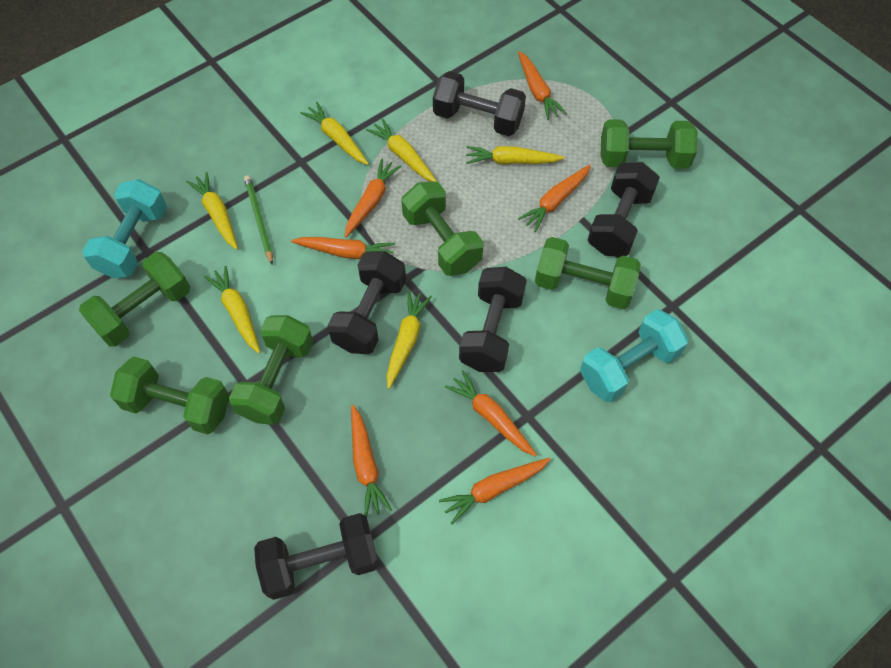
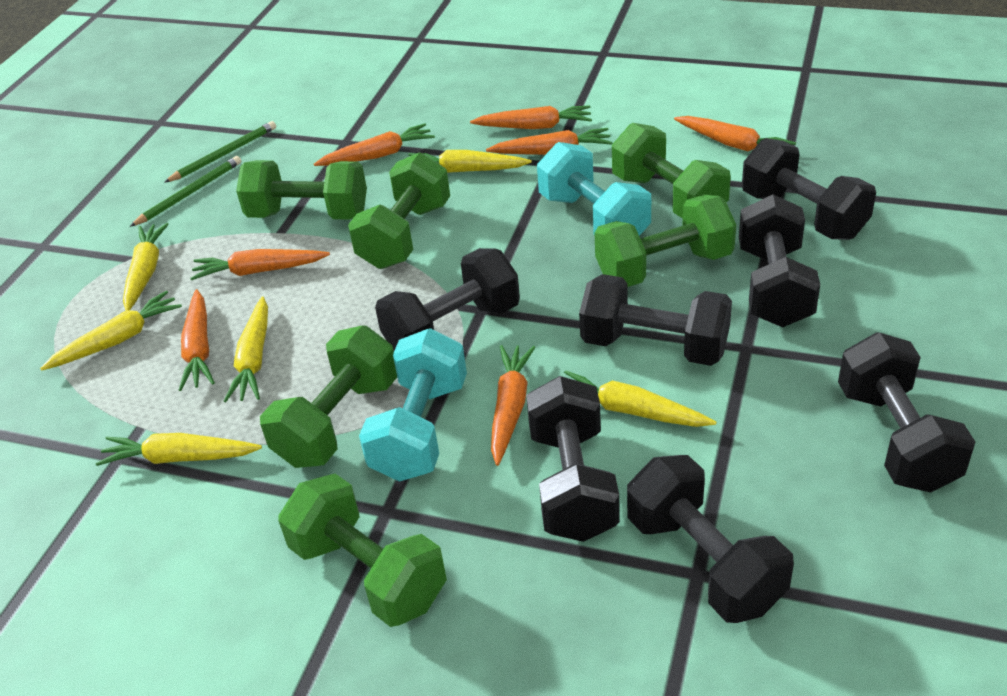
black dumbbell: 5 -> 7
green pencil: 1 -> 2

